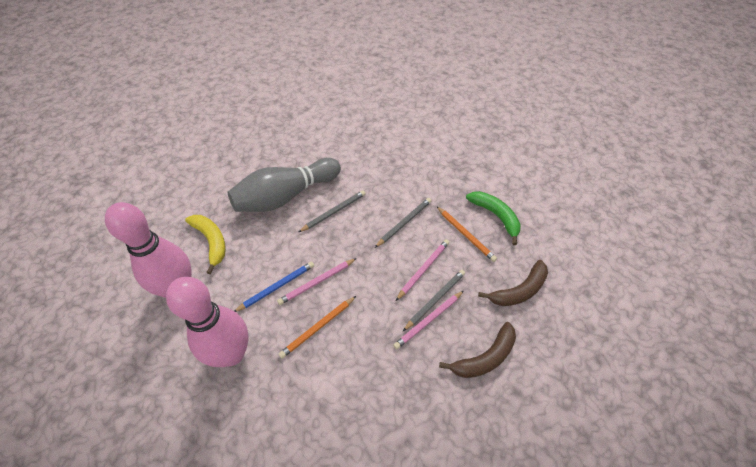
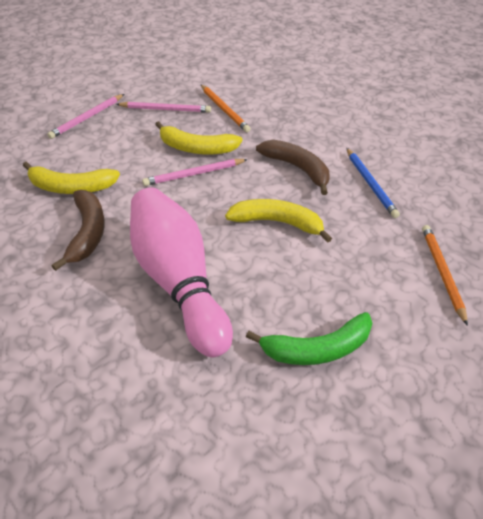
grey bowling pin: 1 -> 0
grey pencil: 3 -> 0
pink bowling pin: 2 -> 1
yellow banana: 1 -> 3

